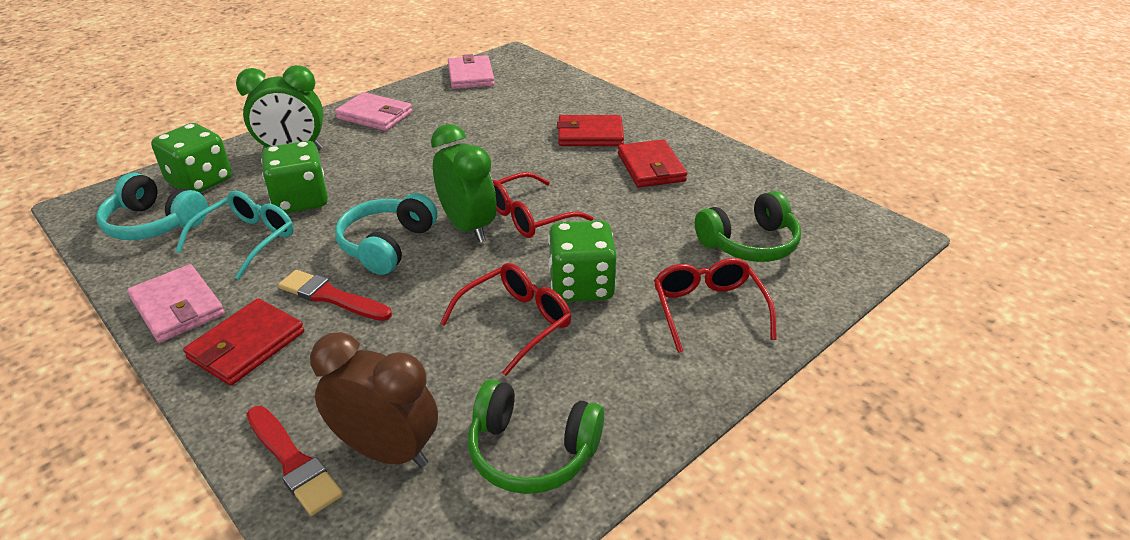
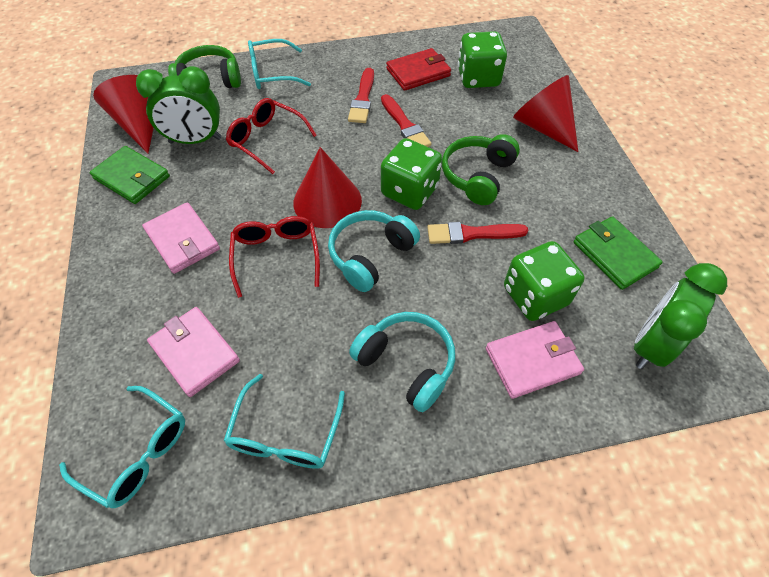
brown clock: 1 -> 0
green wallet: 0 -> 2
red brush: 2 -> 3
red cone: 0 -> 3
red glasses: 3 -> 2
red wallet: 3 -> 1
turquoise glasses: 1 -> 3

